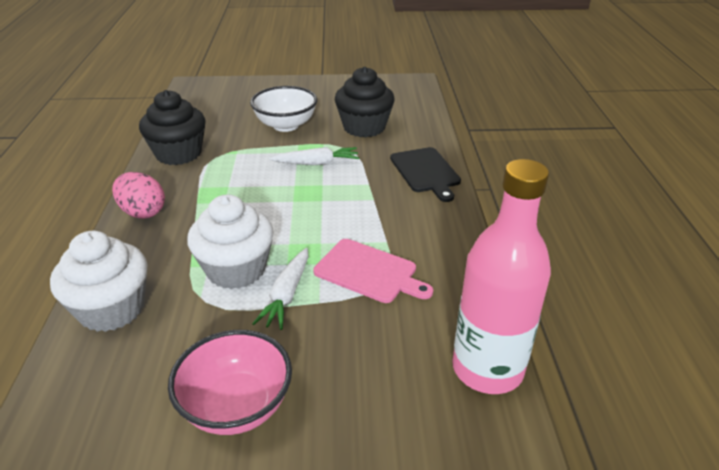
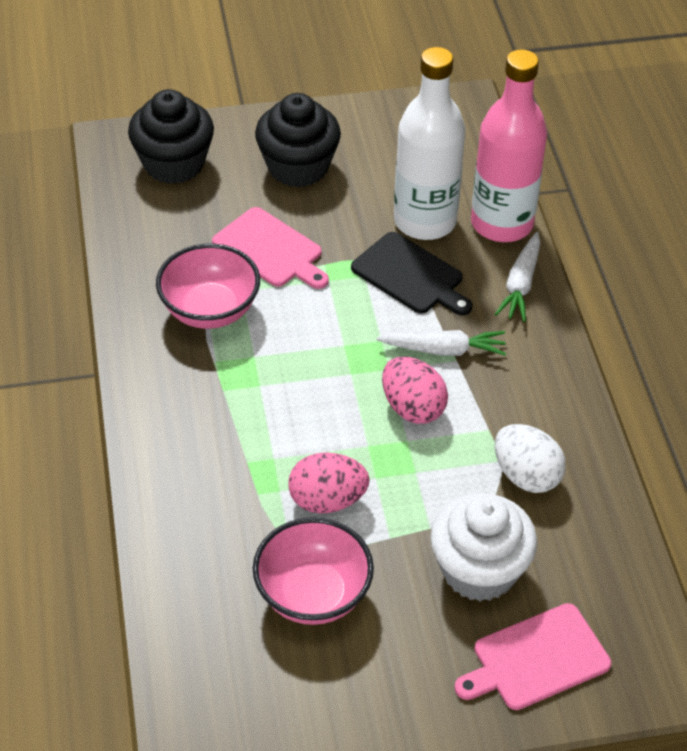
pink bowl: 1 -> 2
pink cutting board: 1 -> 2
pink egg: 1 -> 2
white bottle: 0 -> 1
white bowl: 1 -> 0
white cupcake: 2 -> 1
white egg: 0 -> 1

